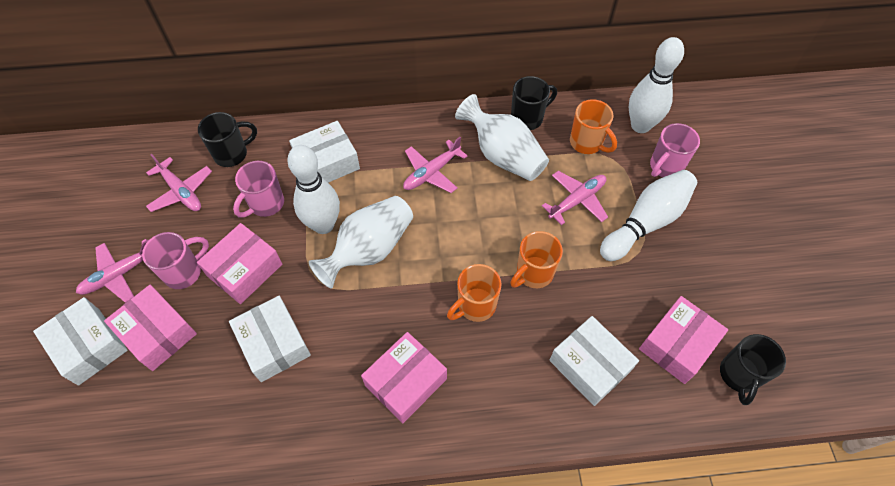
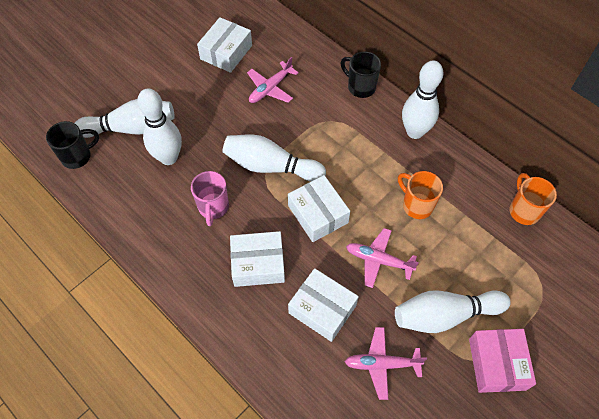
black mug: 3 -> 2
orange mug: 3 -> 2
pink box: 4 -> 1
pink mug: 3 -> 1
pink plane: 4 -> 3
white bowling pin: 3 -> 5
white vase: 2 -> 0

